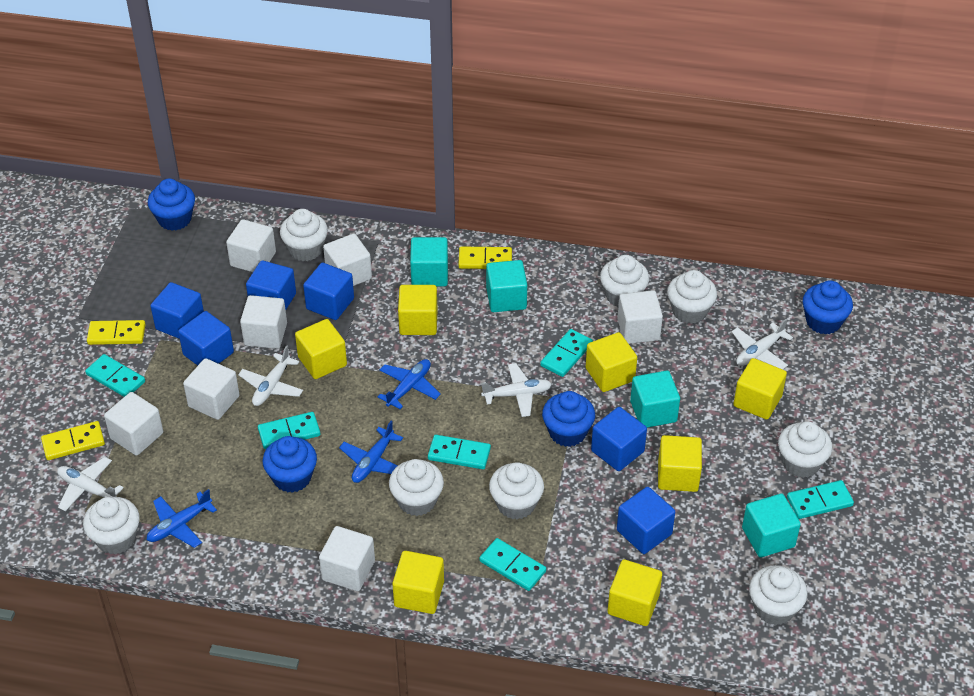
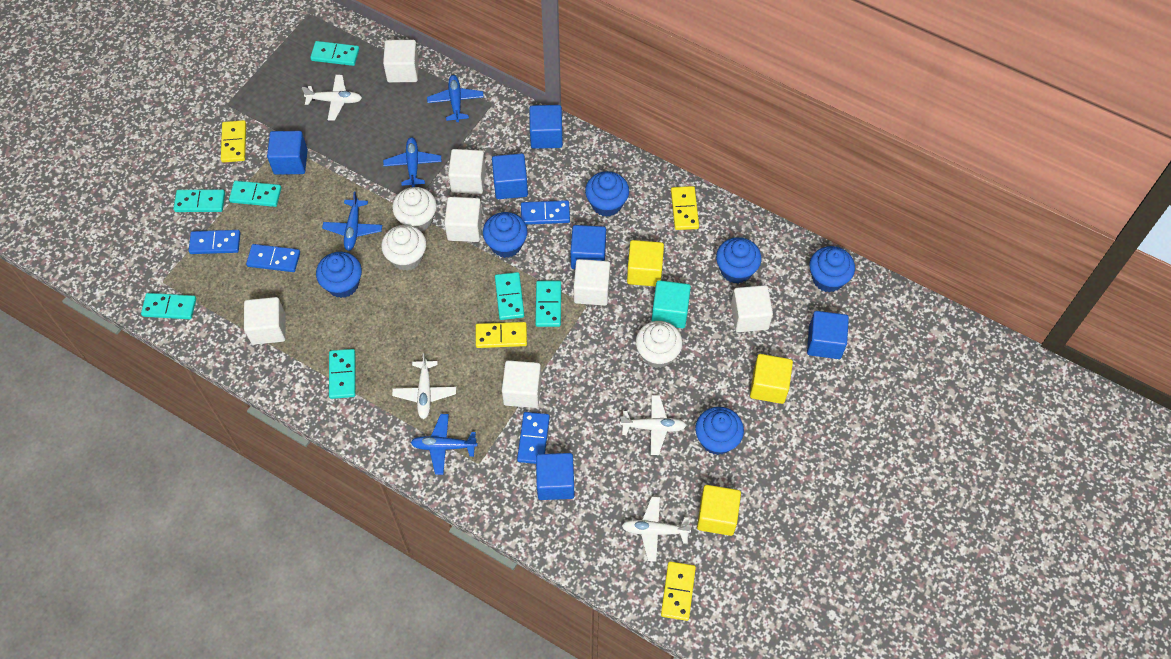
blue cupcake: 4 -> 6
blue domino: 0 -> 4
blue plane: 3 -> 4
turquoise cube: 4 -> 1
turquoise domino: 6 -> 7
white cupcake: 8 -> 3
yellow cube: 7 -> 3
yellow domino: 3 -> 4

